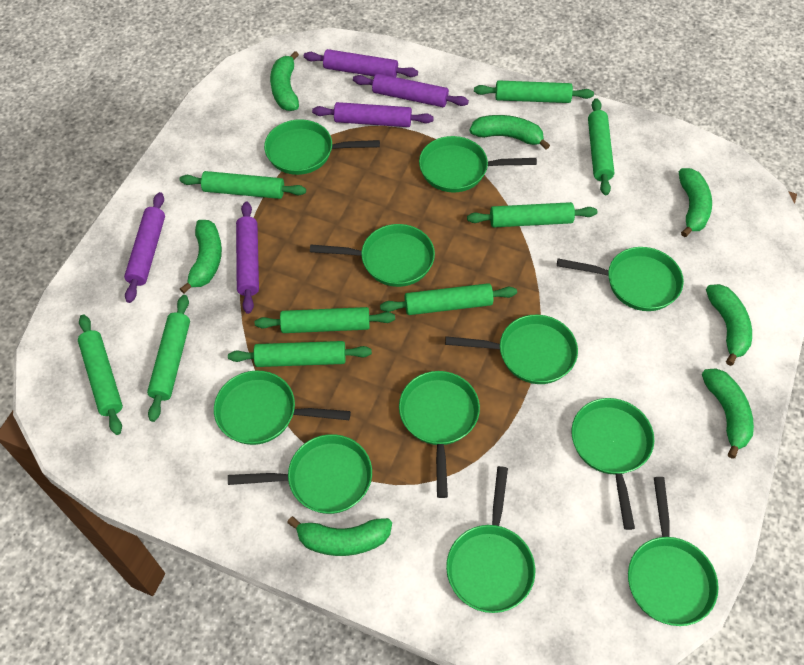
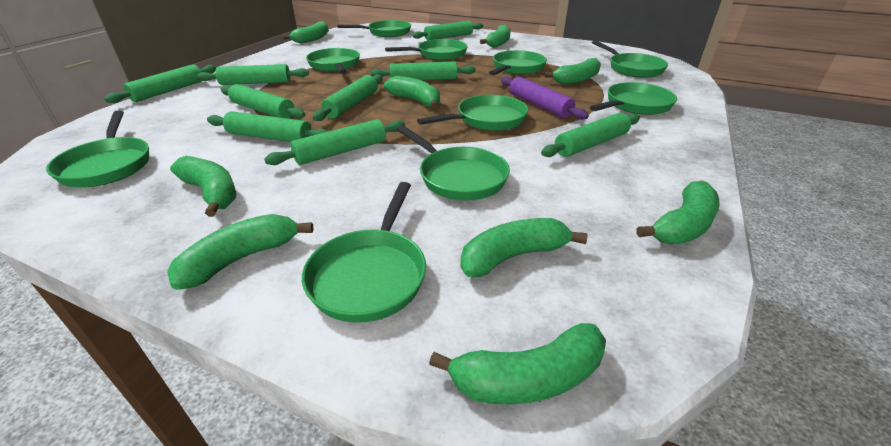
green banana: 7 -> 9
green pan: 11 -> 10
purple rolling pin: 5 -> 1

